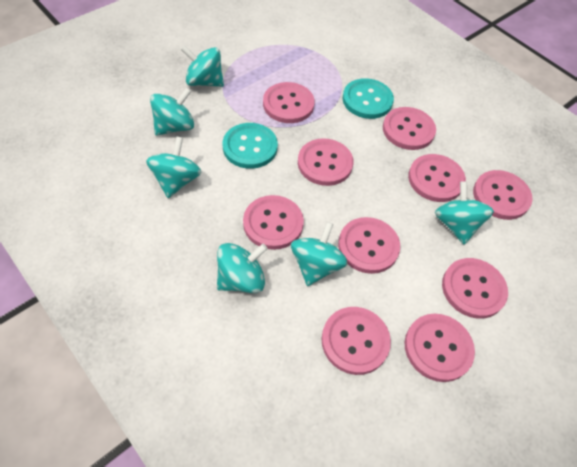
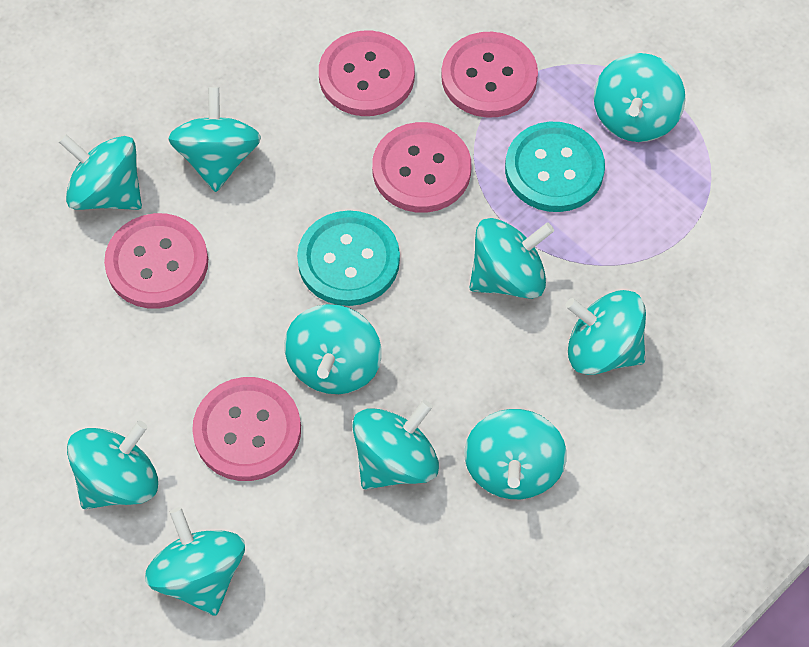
pink button: 10 -> 5
turquoise spinning top: 6 -> 10

